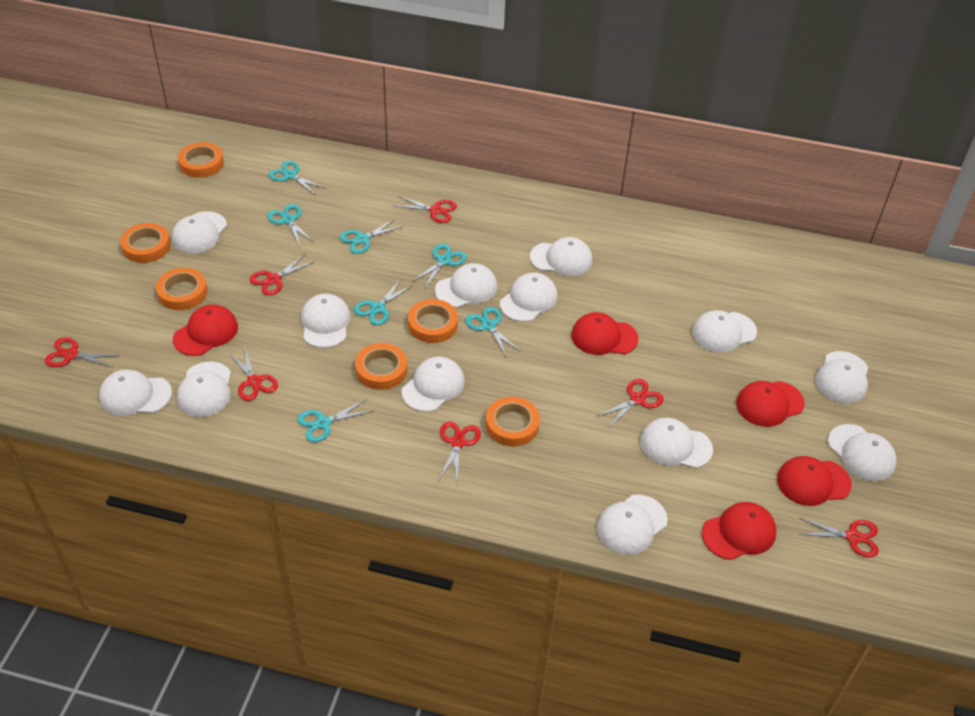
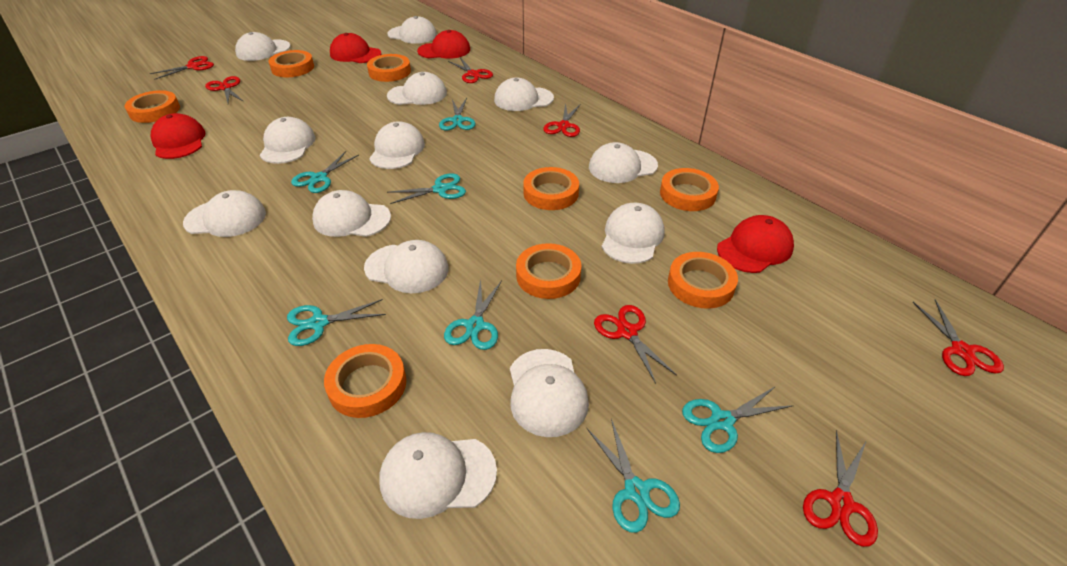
orange tape: 6 -> 8
red cap: 5 -> 4

